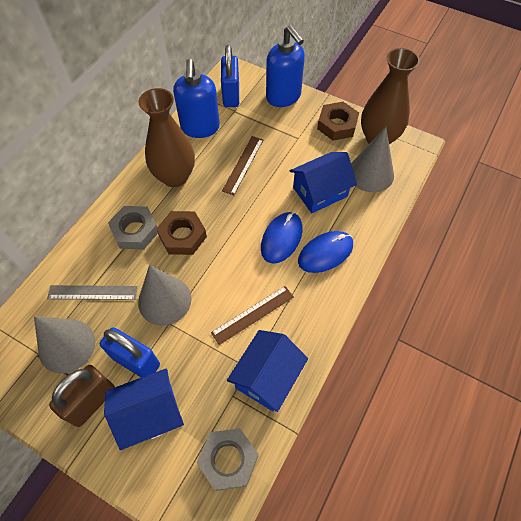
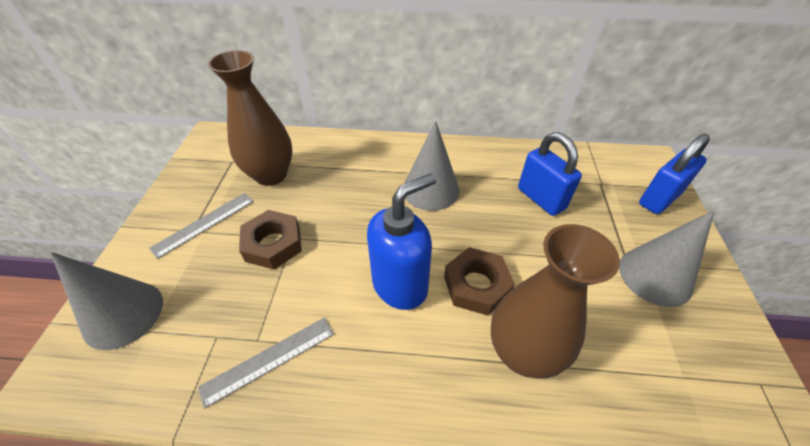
blue house: 3 -> 0
blue mouse: 2 -> 0
blue soap dispenser: 2 -> 1
brown padlock: 1 -> 0
brown ruler: 2 -> 0
grey nut: 2 -> 0
grey ruler: 1 -> 2

